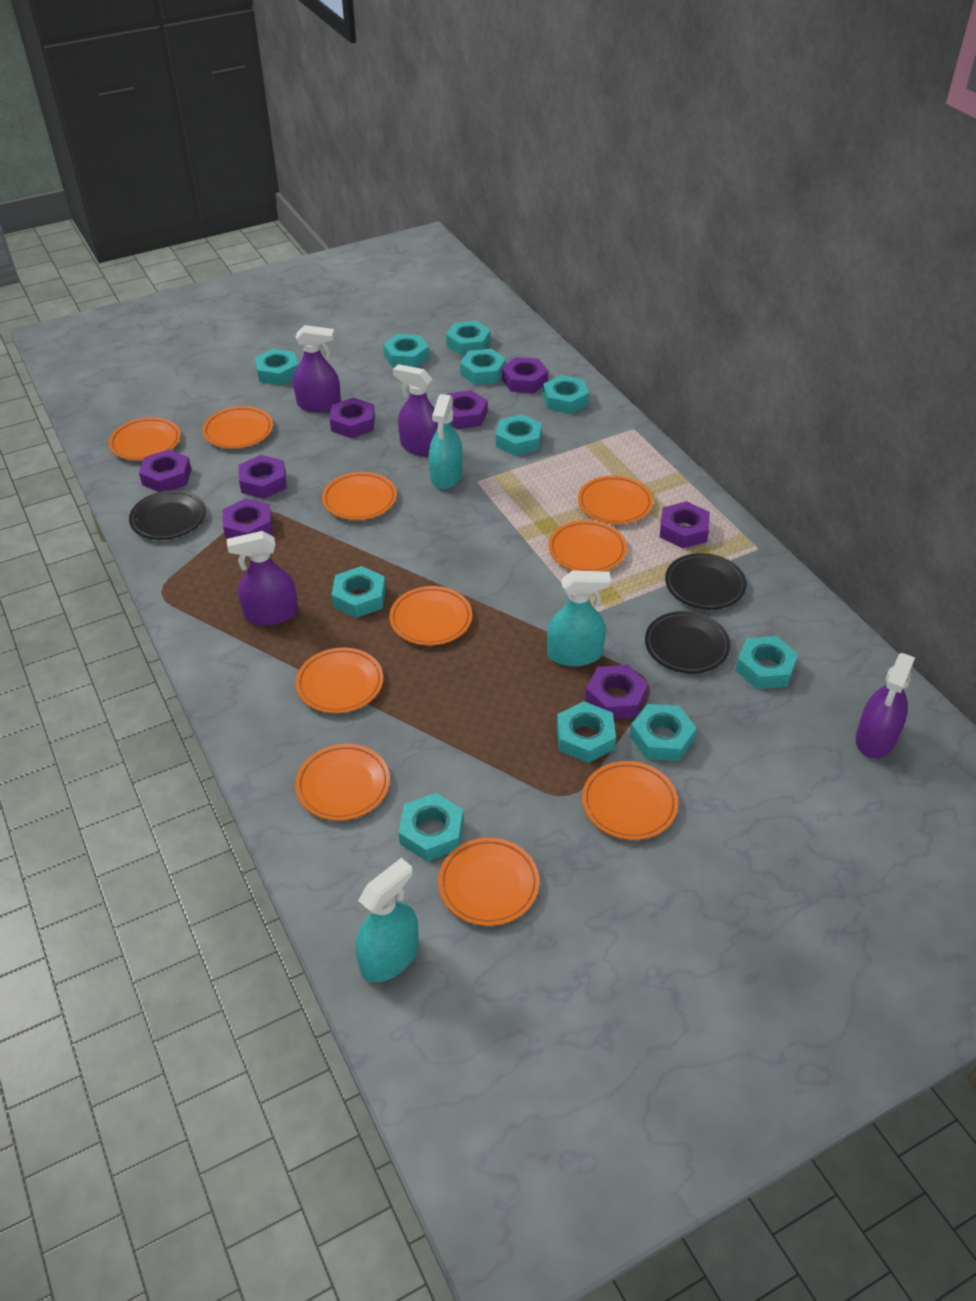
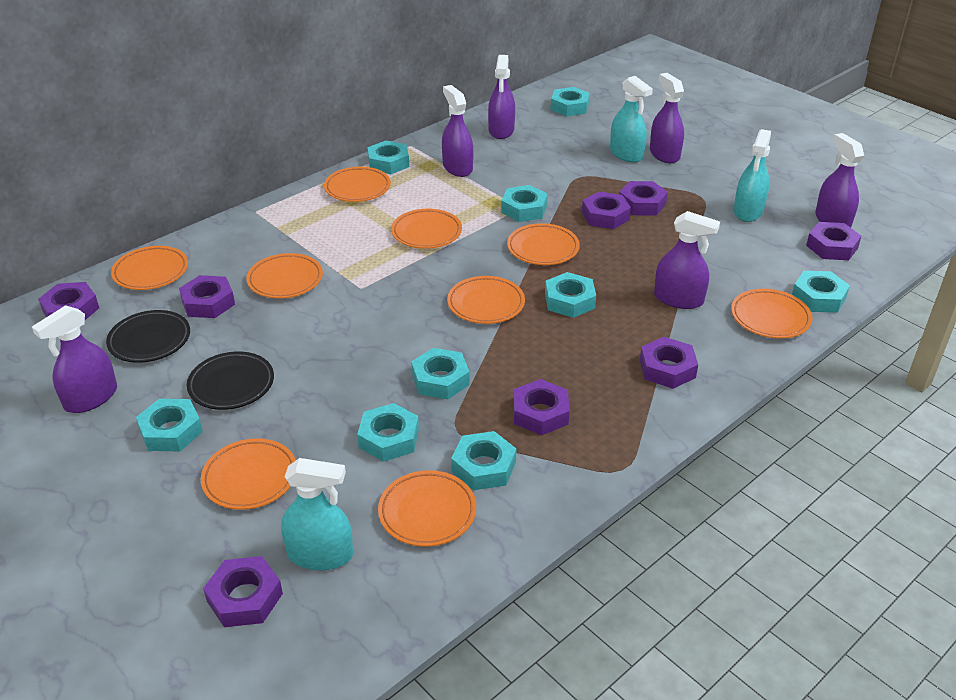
black plate: 3 -> 2
orange plate: 10 -> 9
purple spray bottle: 4 -> 6
turquoise nut: 11 -> 9

